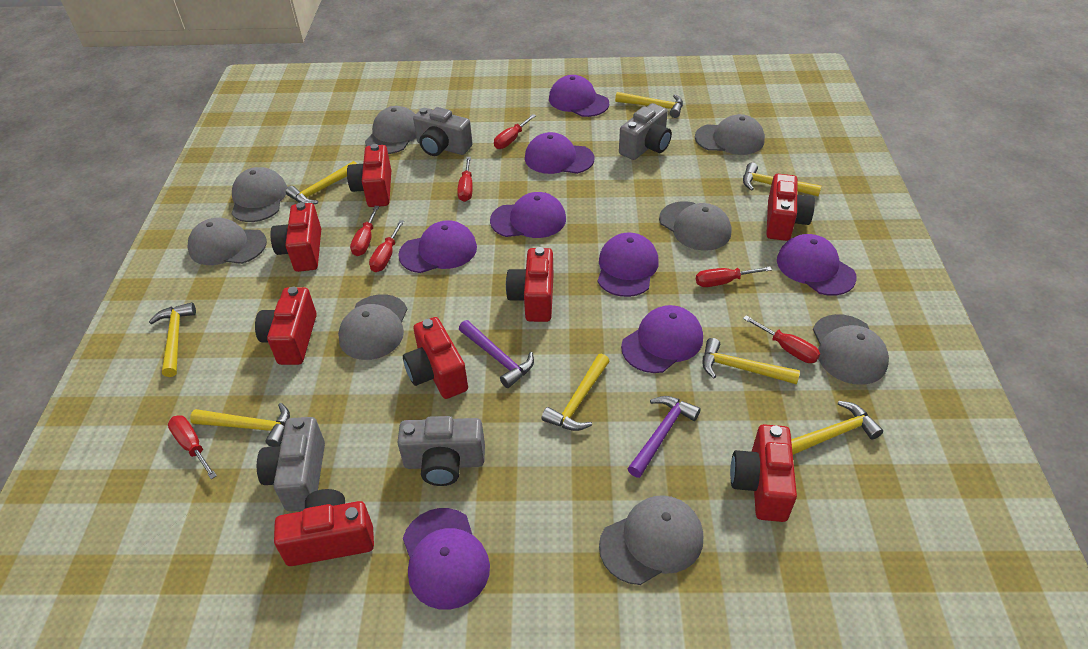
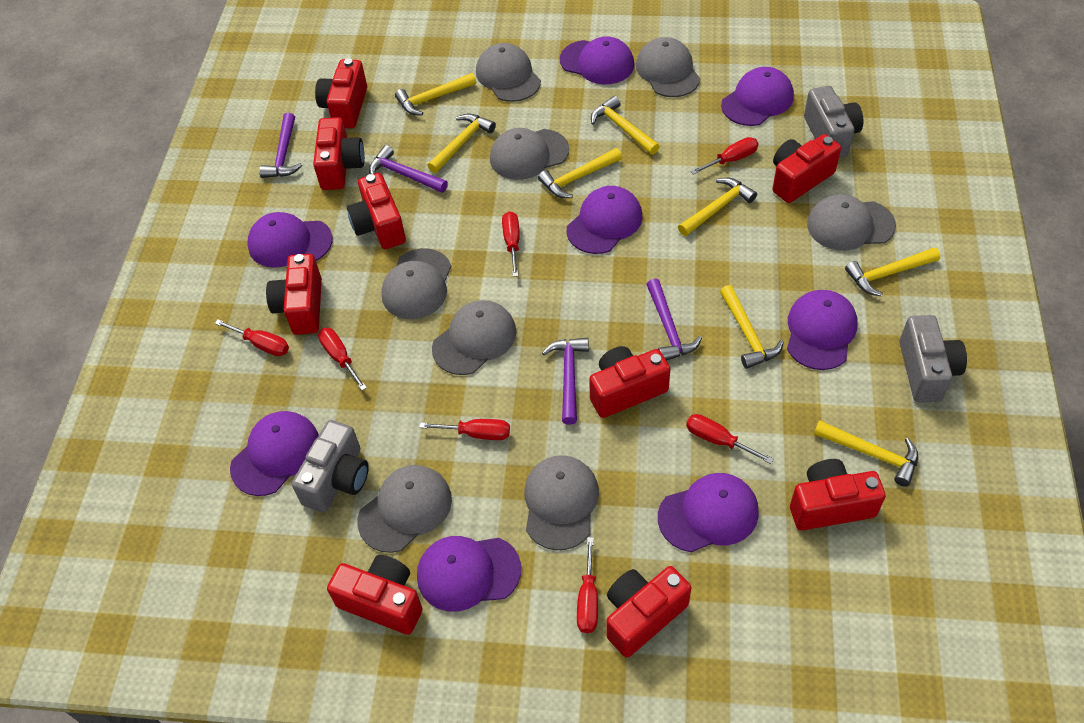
grey camera: 4 -> 3
purple hammer: 2 -> 4
red camera: 8 -> 9

